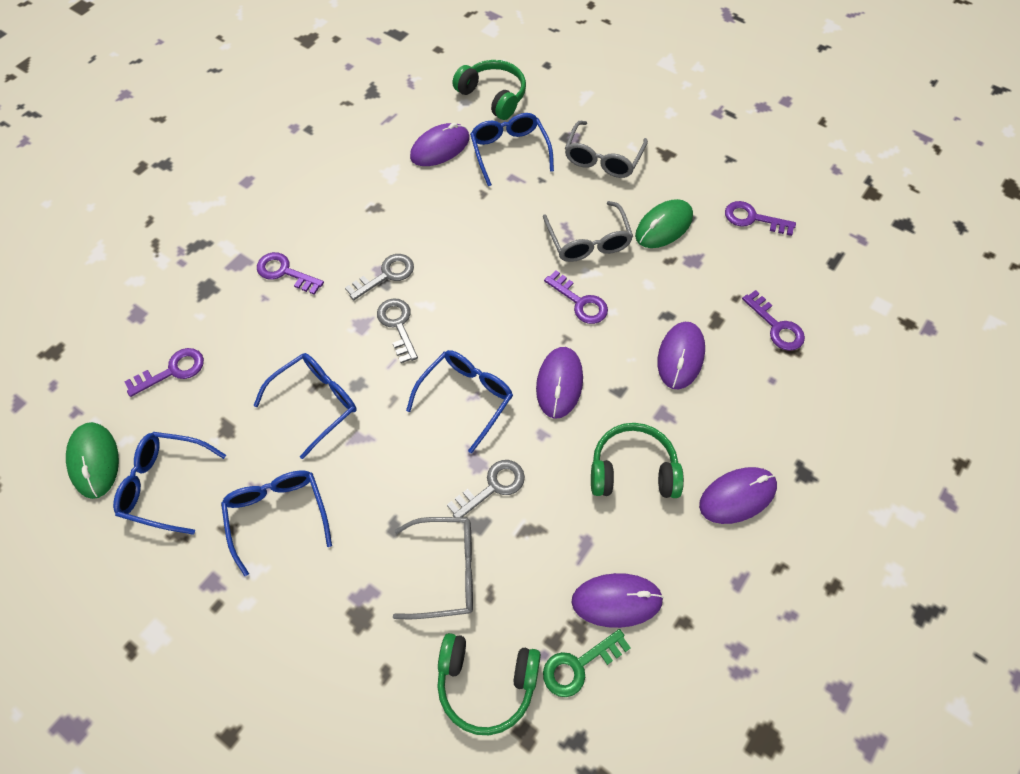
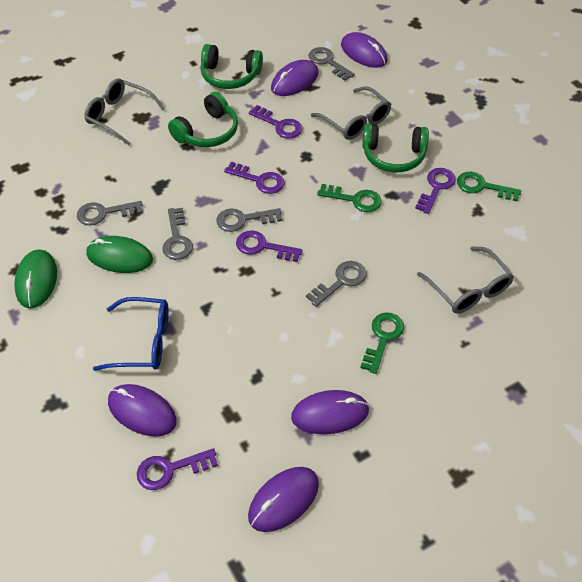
blue glasses: 5 -> 1
green key: 1 -> 3
grey key: 3 -> 5

